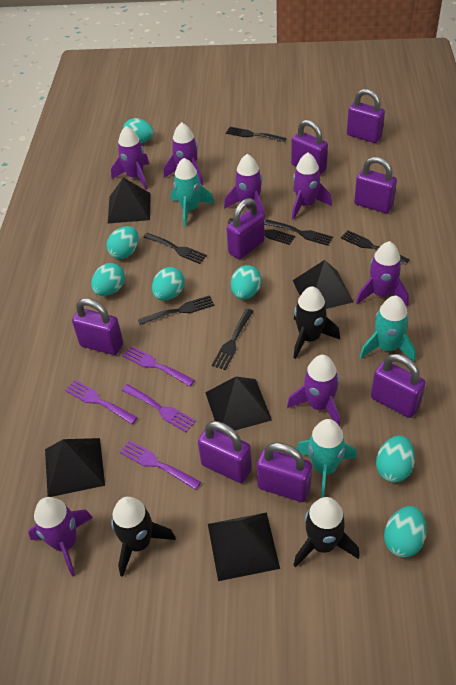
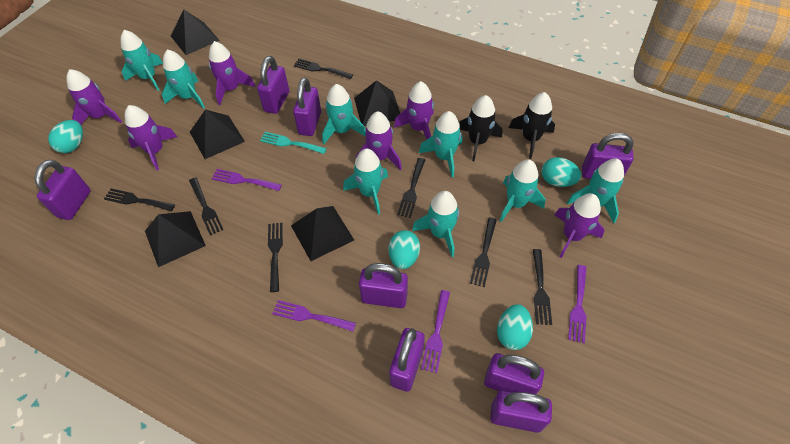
black rocket: 3 -> 2
purple rocket: 7 -> 6
turquoise egg: 7 -> 4
turquoise fork: 0 -> 1
turquoise rocket: 3 -> 8

